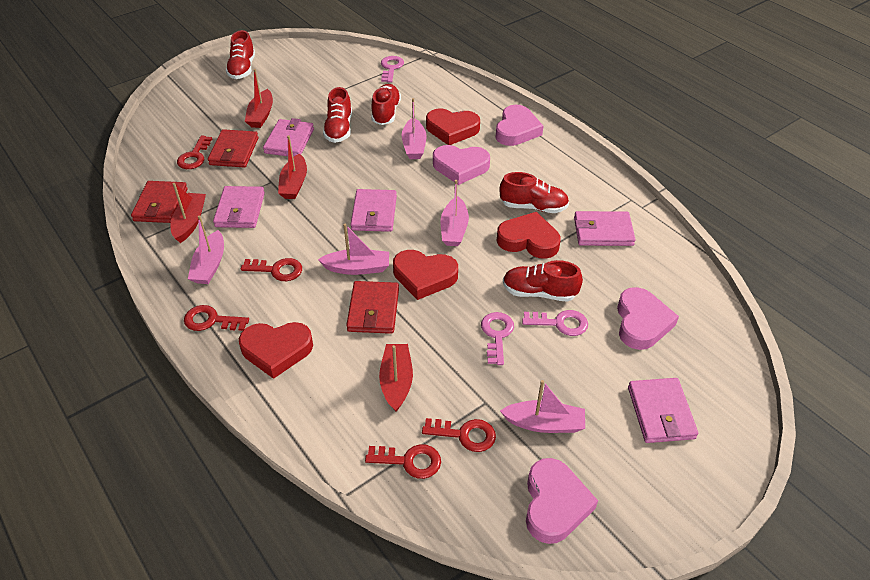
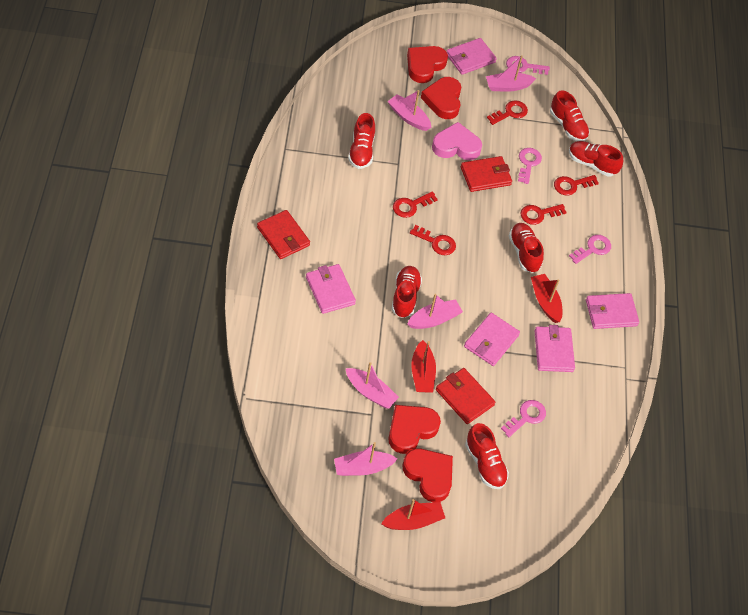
pink heart: 4 -> 1
pink key: 3 -> 4
red boat: 4 -> 3
red shoe: 5 -> 6

